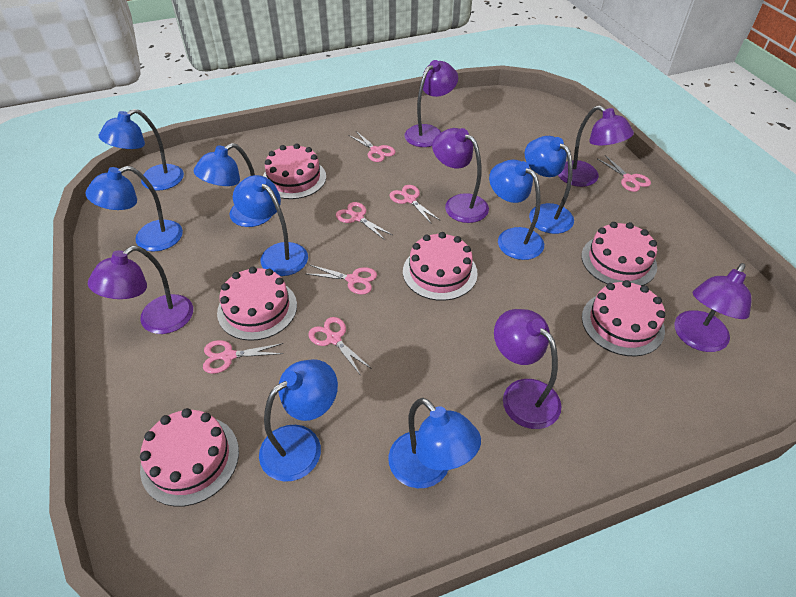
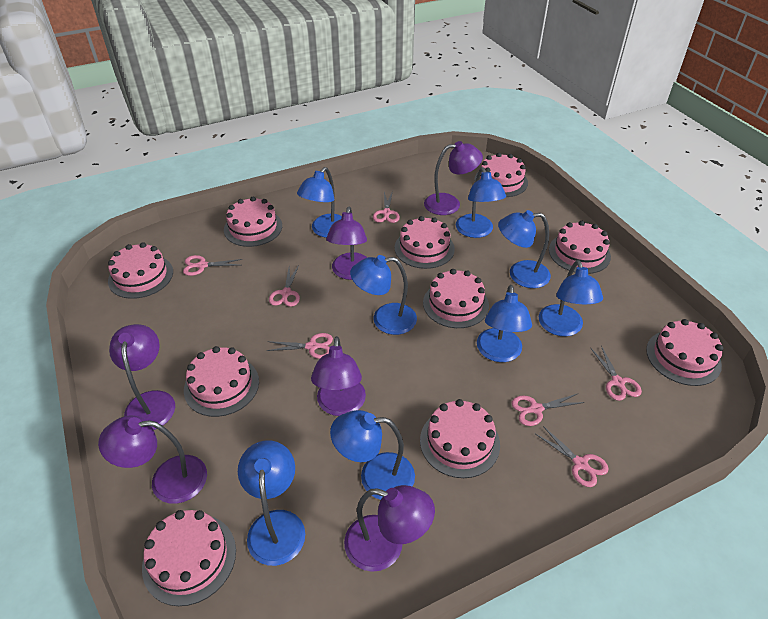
pink cake: 6 -> 10

